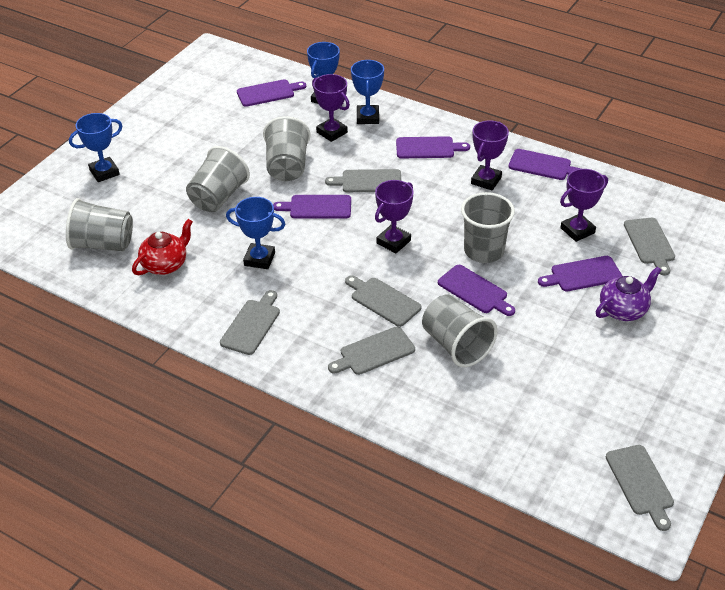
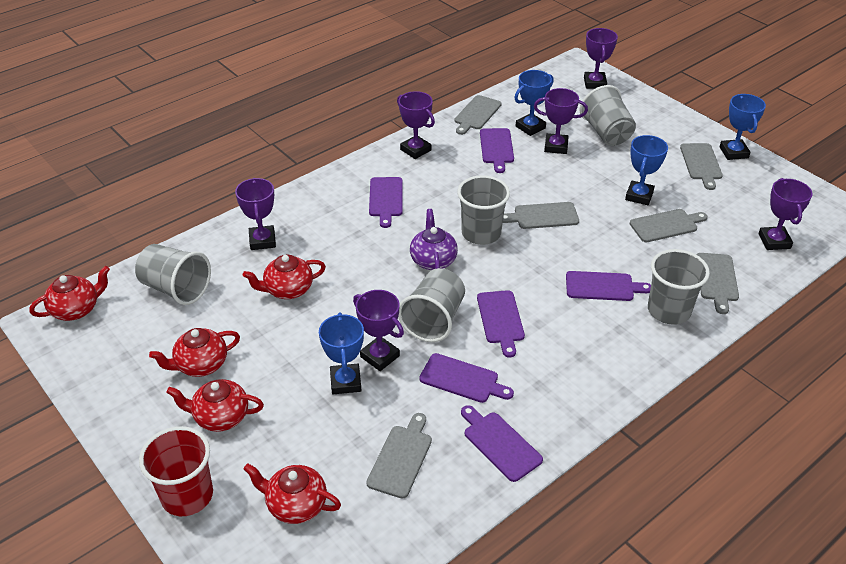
purple trophy: 4 -> 6
red cup: 0 -> 1
red teapot: 1 -> 5

